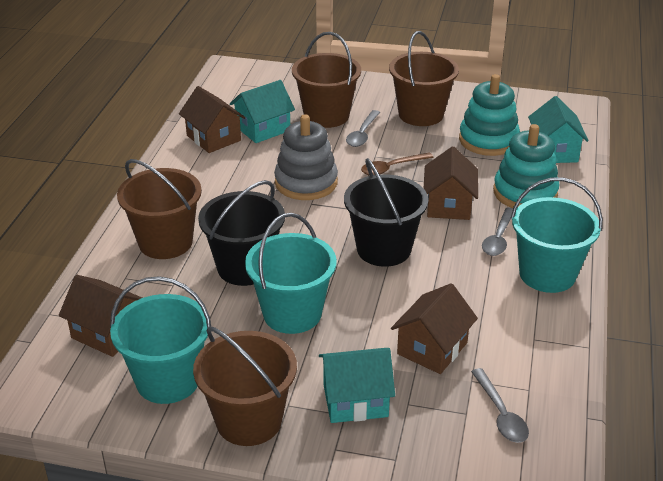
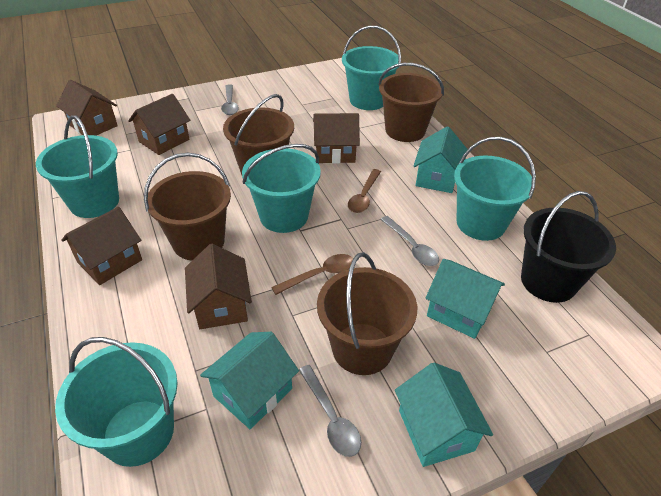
black bucket: 2 -> 1
brown house: 4 -> 5
brown spoon: 1 -> 2
grey stacking toy: 1 -> 0
turquoise bucket: 3 -> 5
turquoise house: 3 -> 4
turquoise stacking toy: 2 -> 0

